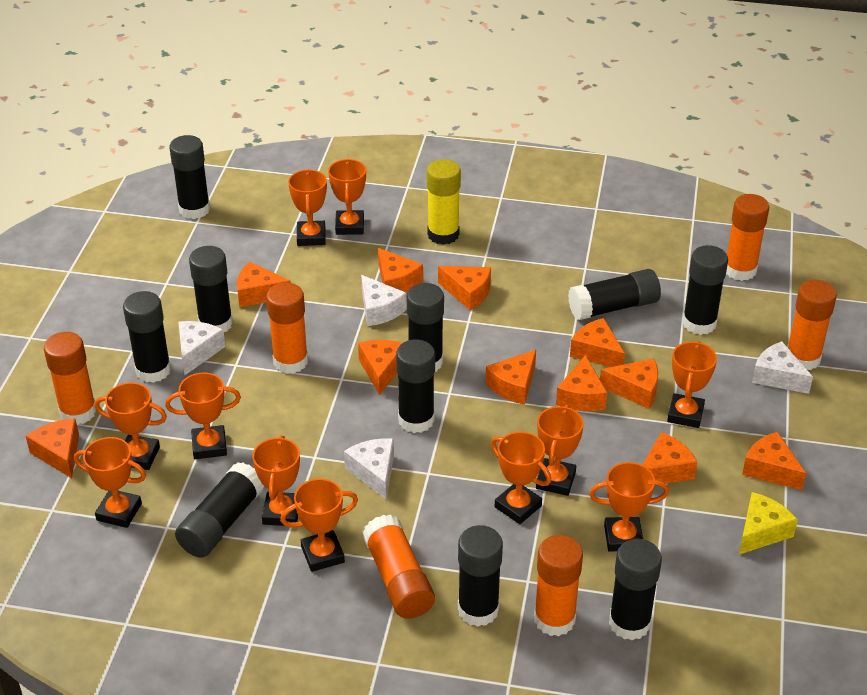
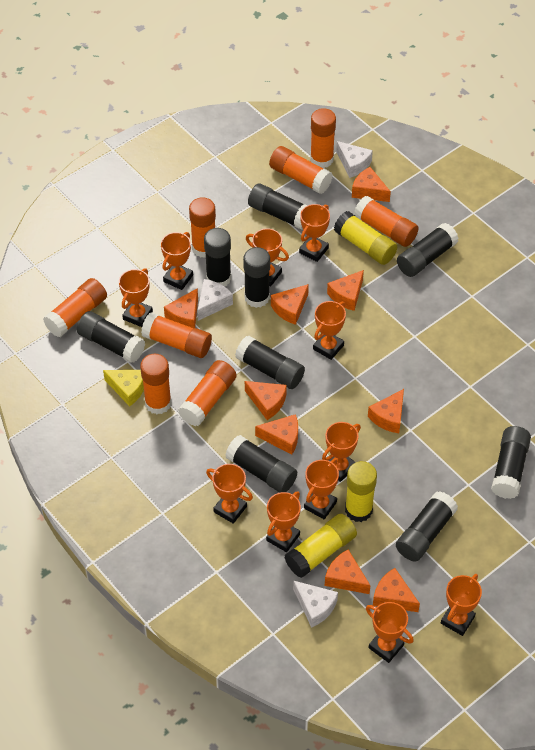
black glue stick: 10 -> 9
orange cheese: 11 -> 9
orange glue stick: 6 -> 8
white cheese: 4 -> 3
yellow glue stick: 1 -> 3

